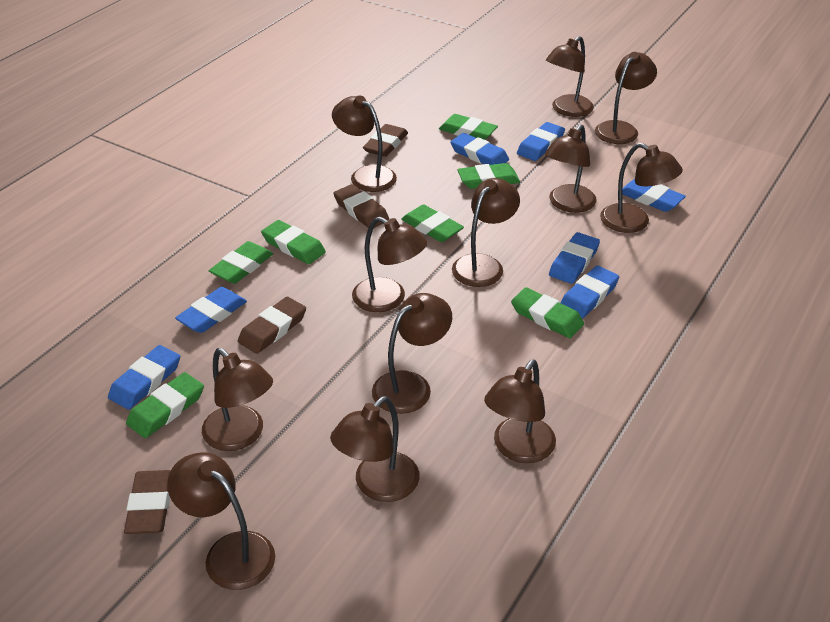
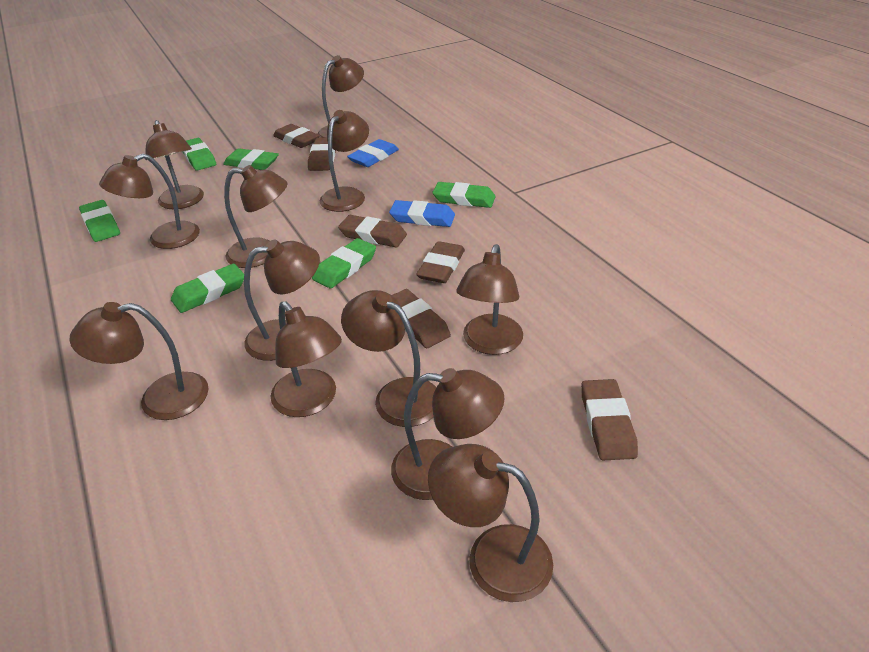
blue eraser: 7 -> 2
brown eraser: 4 -> 6
green eraser: 7 -> 6

